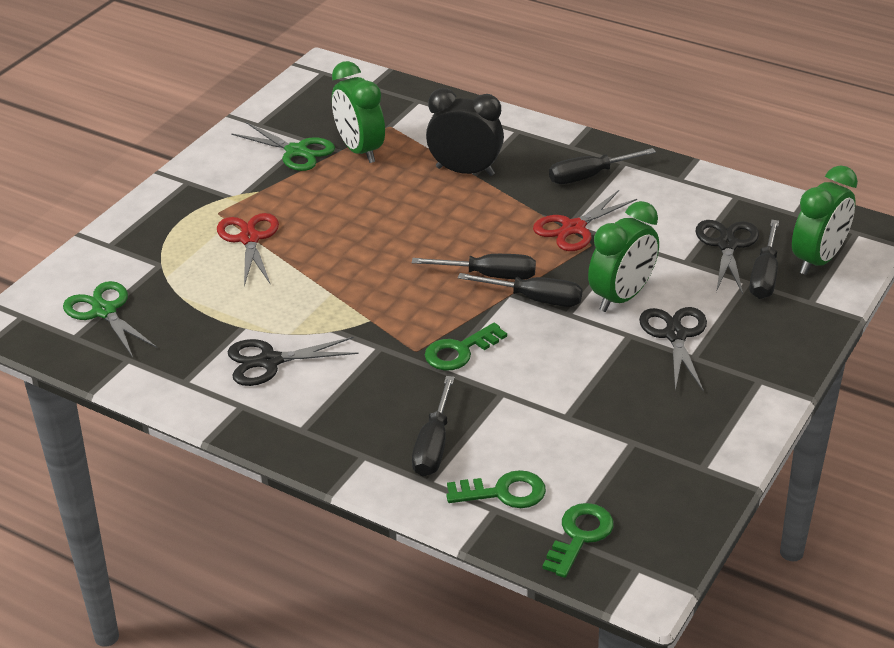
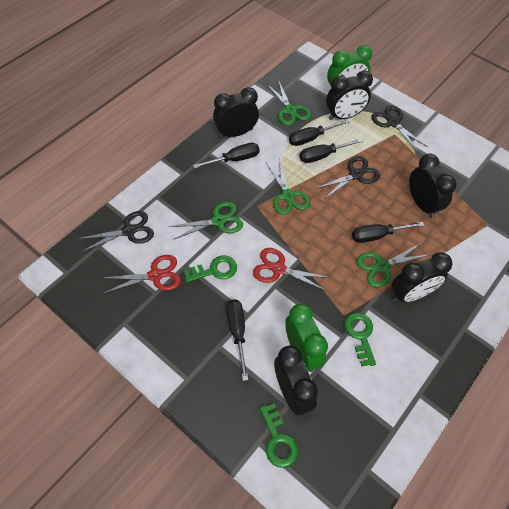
black clock: 1 -> 5
green clock: 3 -> 2
green scissors: 2 -> 4

